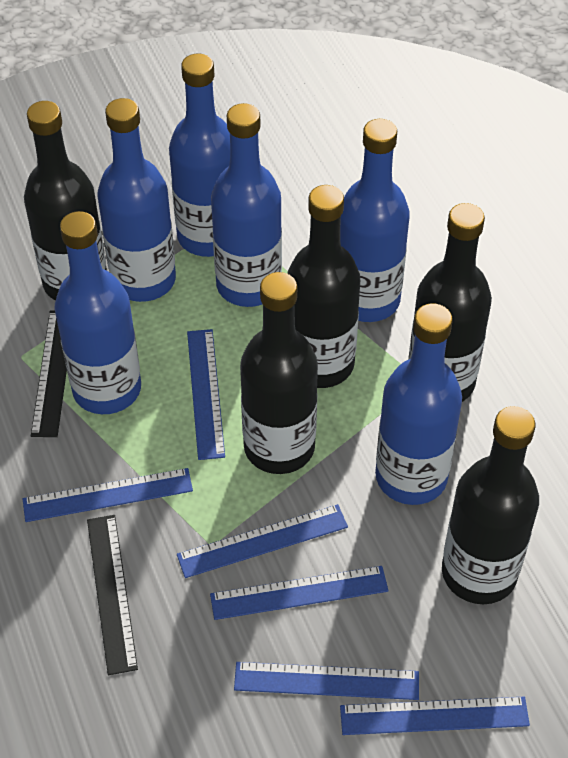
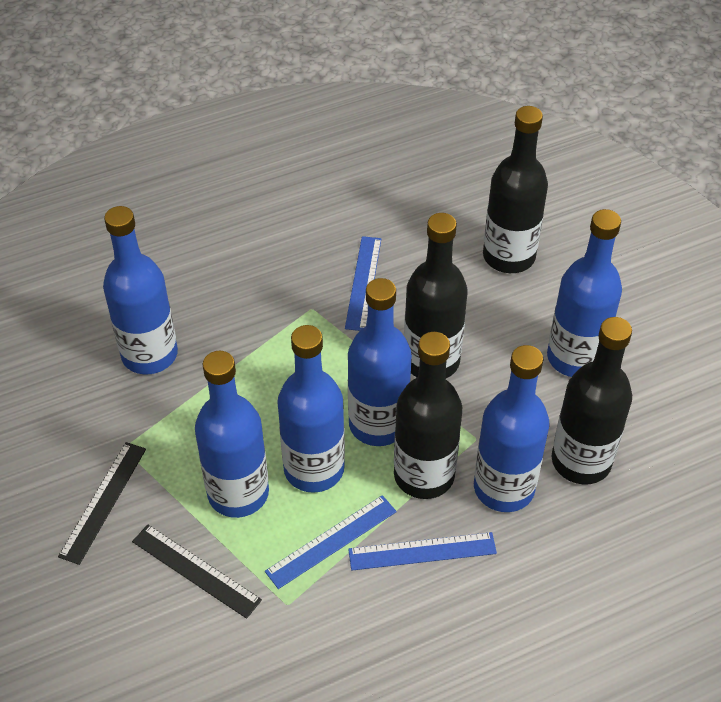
black bottle: 5 -> 4
blue ruler: 6 -> 3

